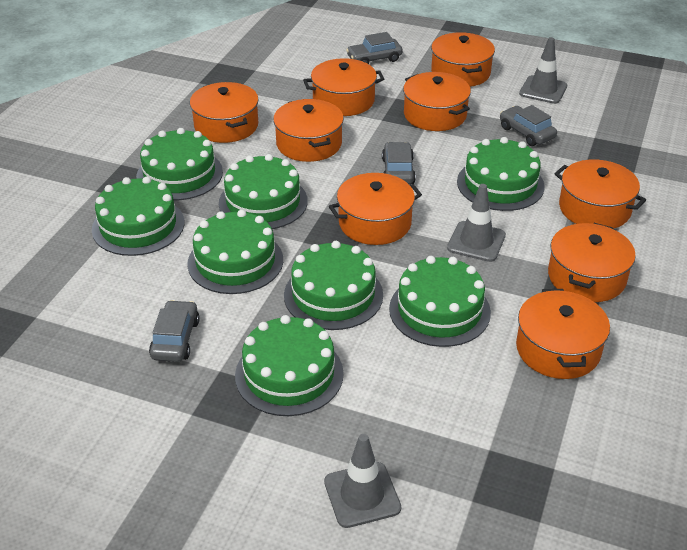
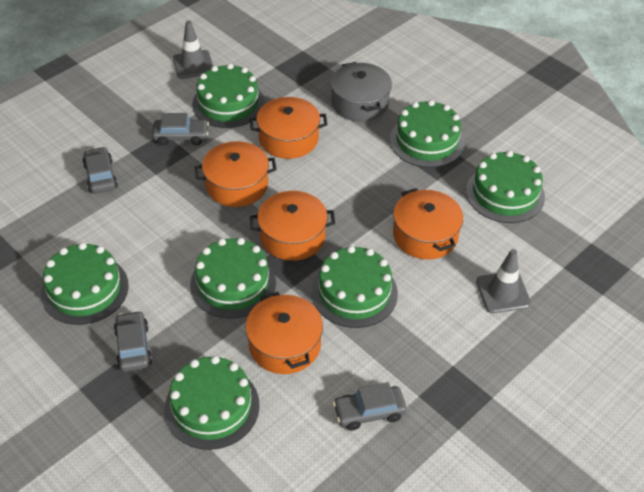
green cake: 8 -> 7
grey pot: 0 -> 1
grey traffic cone: 3 -> 2
orange pot: 9 -> 5

